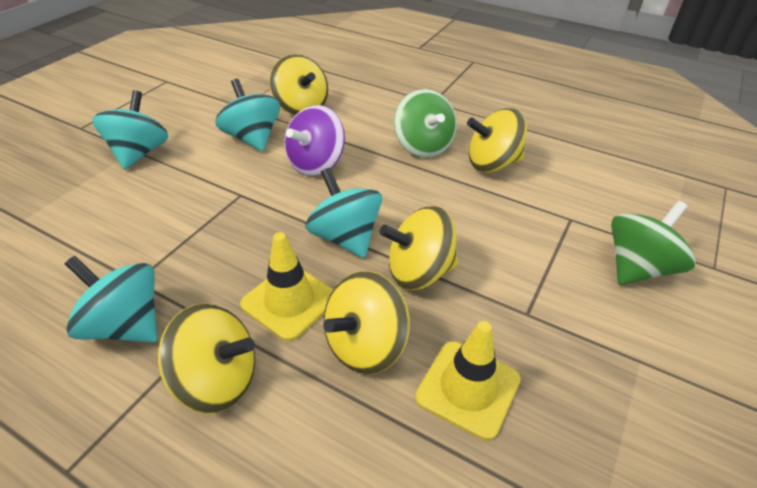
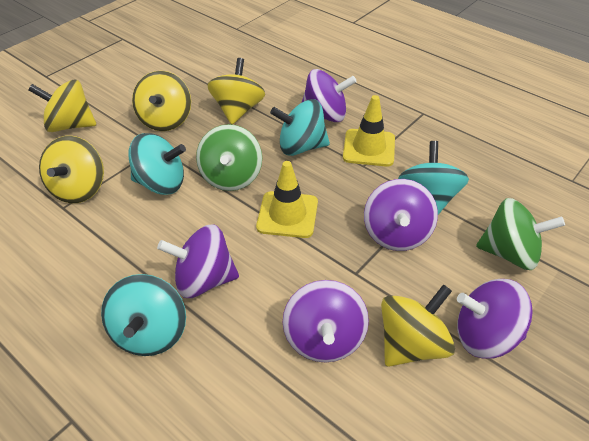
purple spinning top: 1 -> 5

